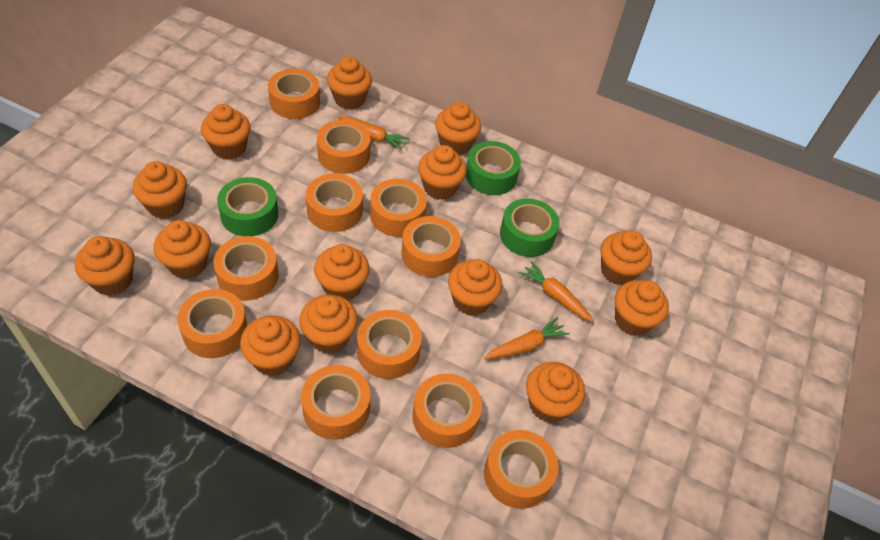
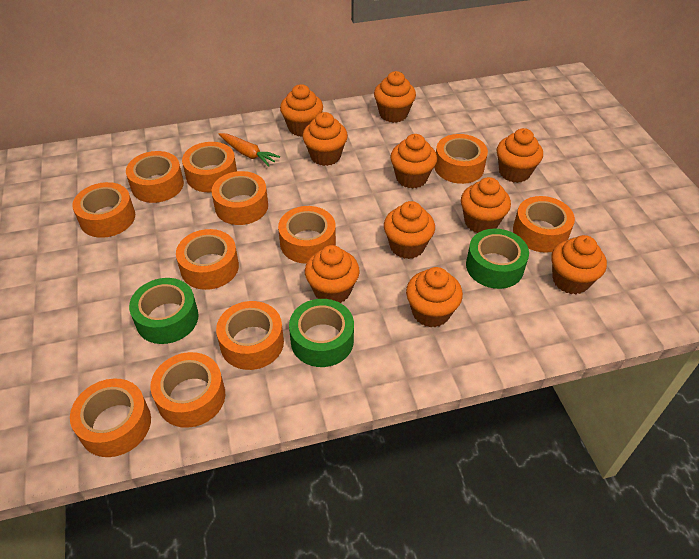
orange carrot: 3 -> 1
orange cupcake: 14 -> 10

